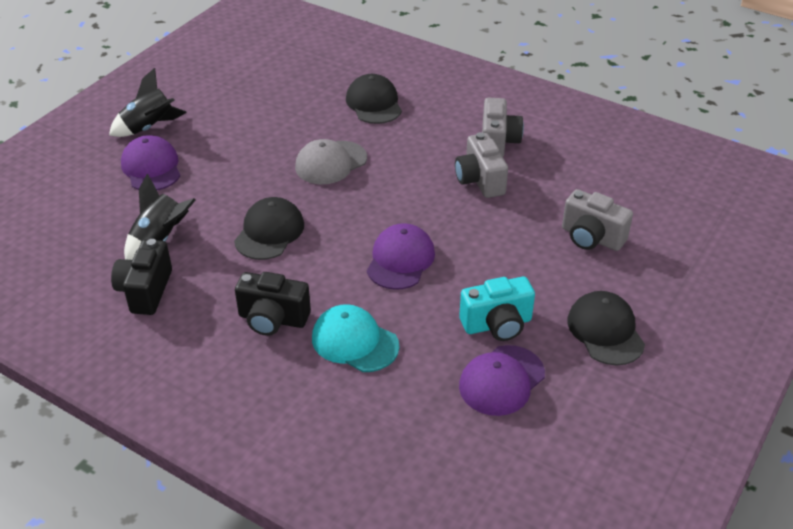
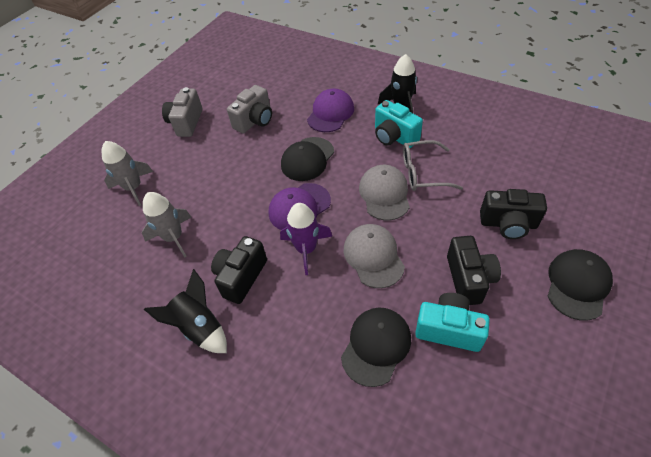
black camera: 2 -> 3
grey camera: 3 -> 2
grey cap: 1 -> 2
grey glasses: 0 -> 1
grey rocket: 0 -> 2
purple cap: 3 -> 2
purple rocket: 0 -> 1
turquoise camera: 1 -> 2
turquoise cap: 1 -> 0

